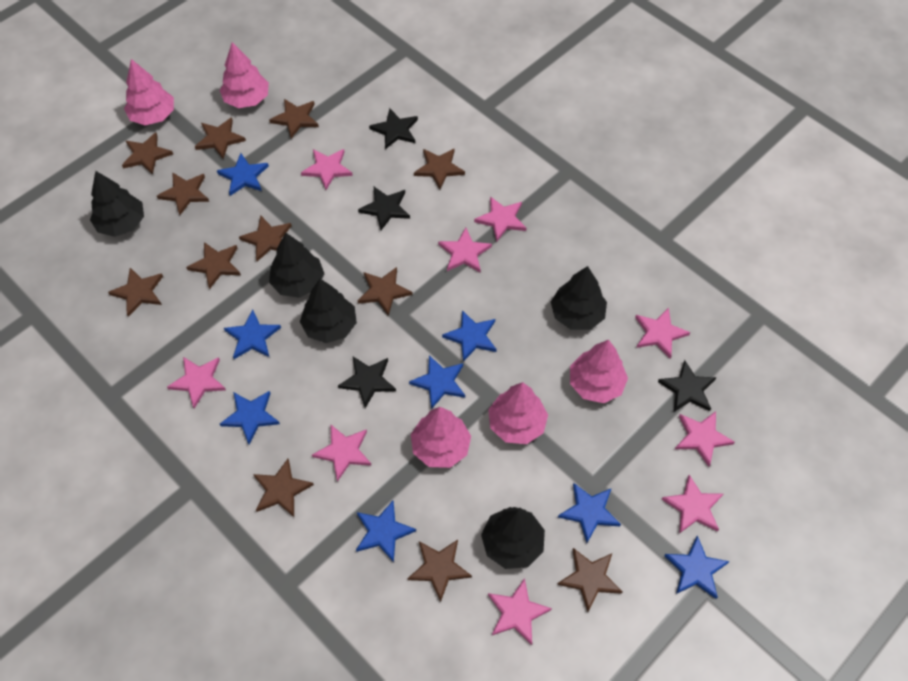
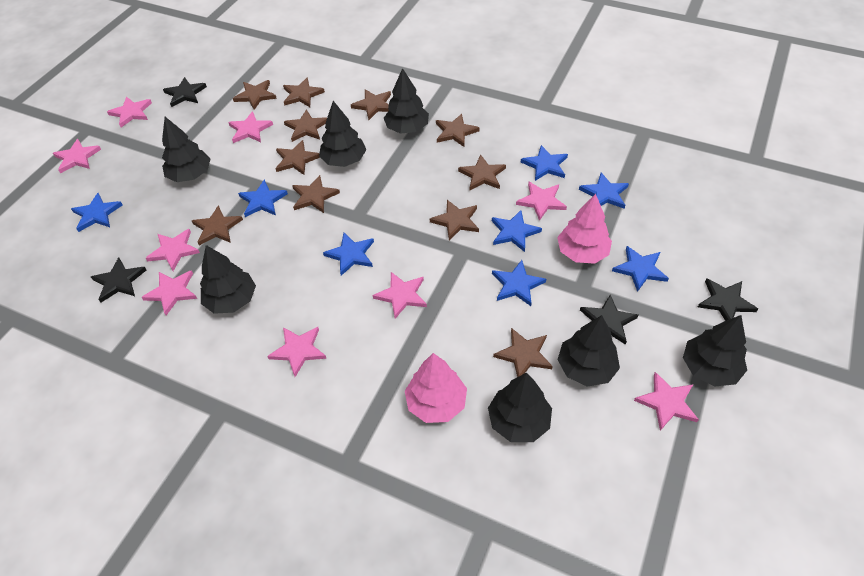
black tree: 5 -> 7
brown star: 12 -> 11
pink tree: 5 -> 2

